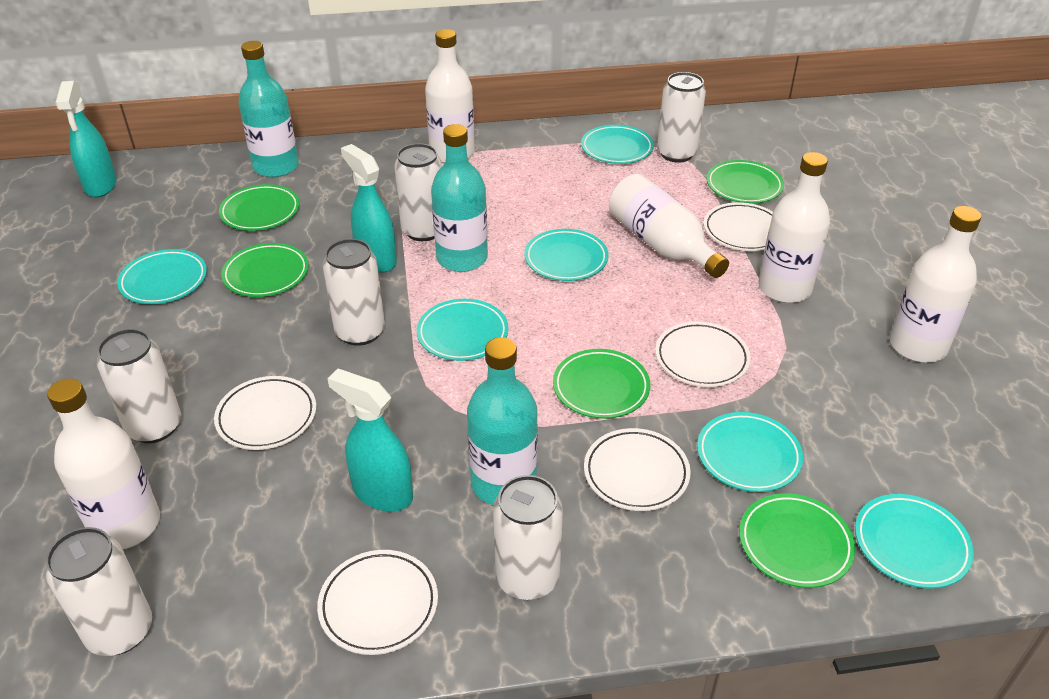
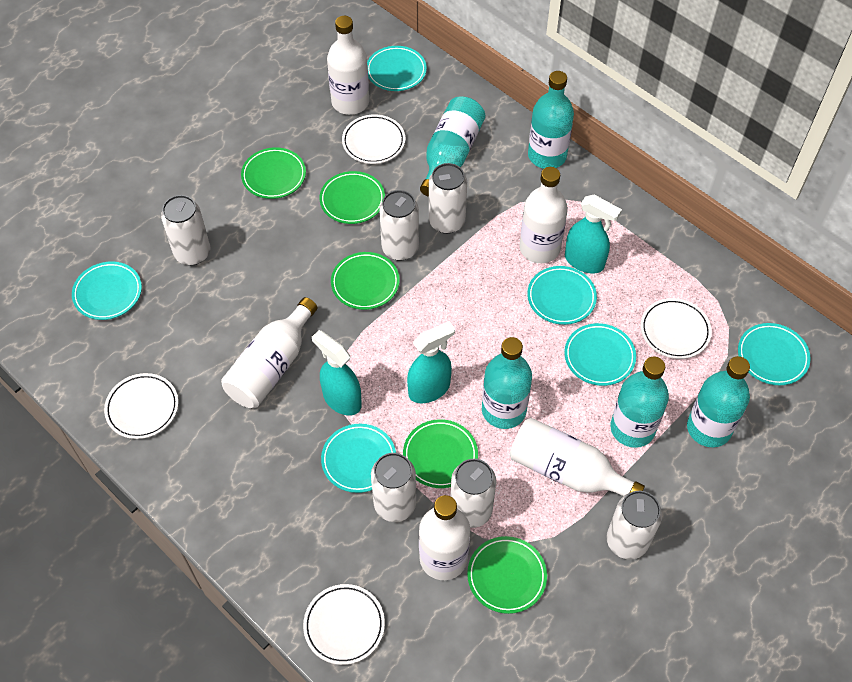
turquoise bottle: 3 -> 5
white plate: 5 -> 4

